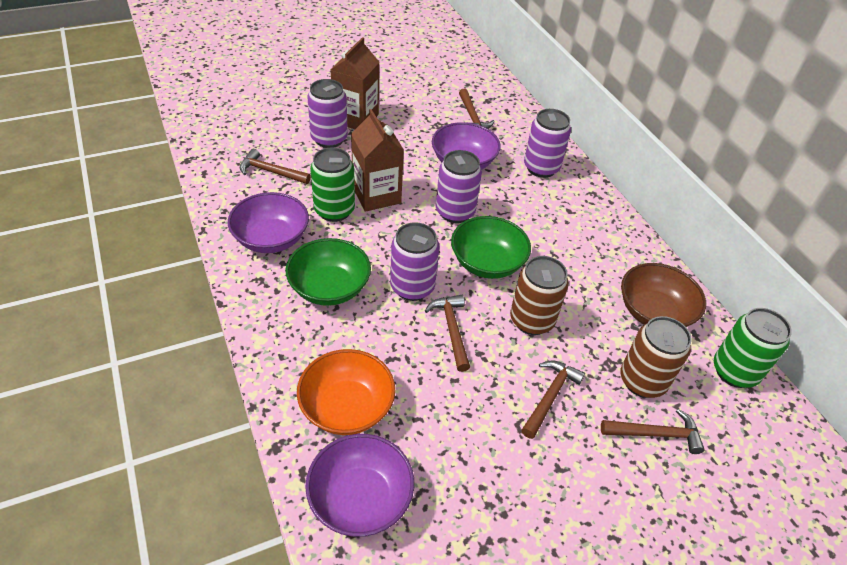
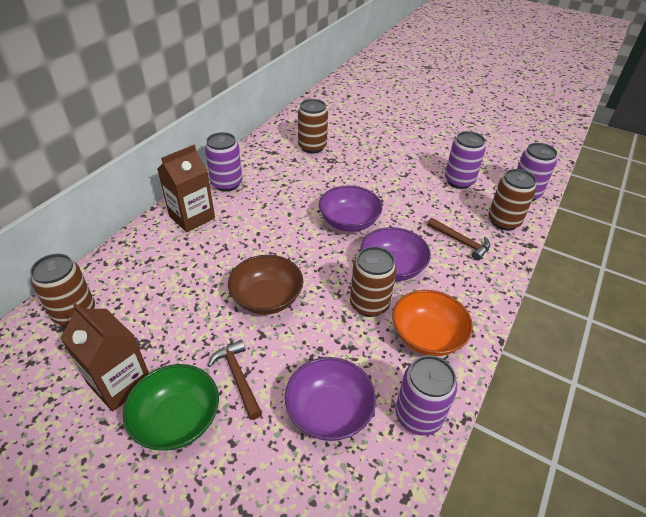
brown can: 2 -> 4
brown hammer: 5 -> 2
green bowl: 2 -> 1
green can: 2 -> 0

